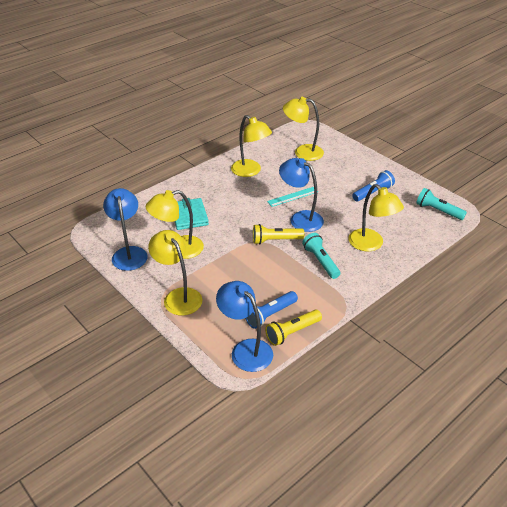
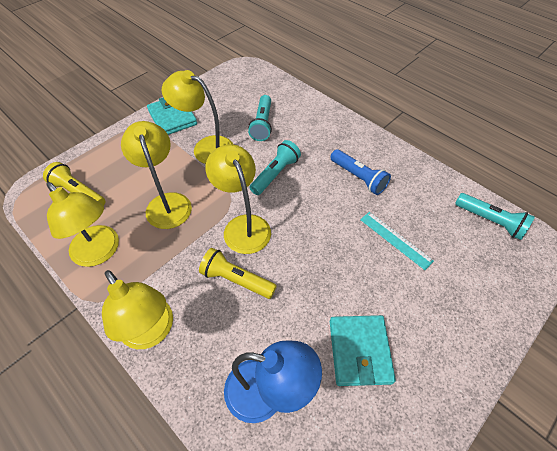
blue flashlight: 2 -> 1
blue lamp: 3 -> 1
turquoise flashlight: 2 -> 3
turquoise wallet: 1 -> 2

